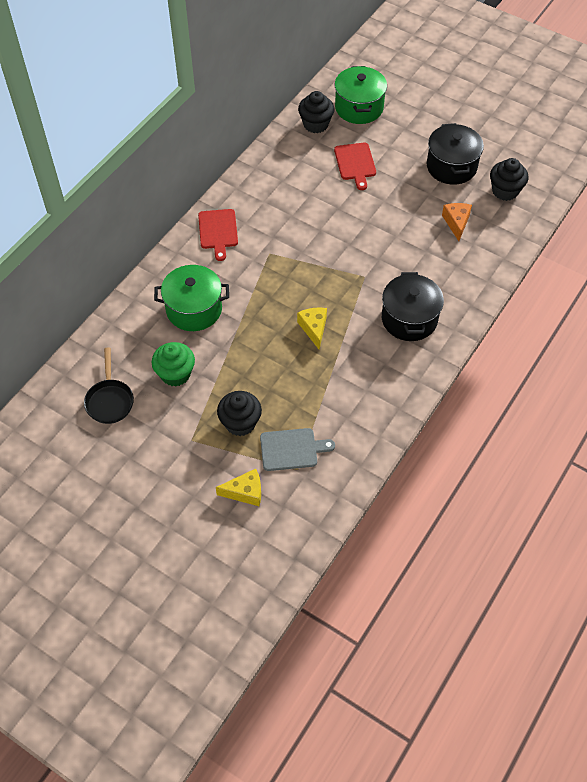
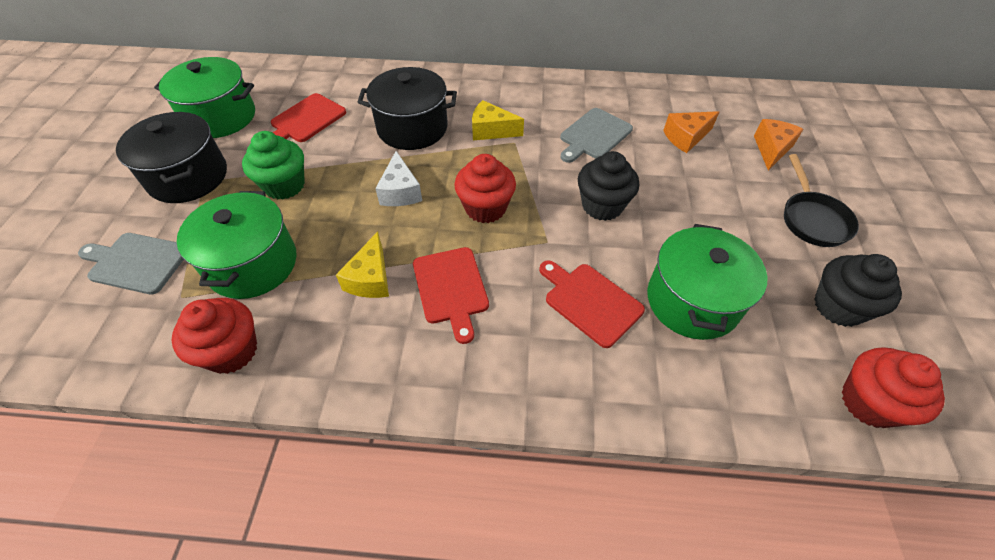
black cupcake: 3 -> 2
green pot: 2 -> 3
grey cutting board: 1 -> 2
orange cheese: 1 -> 2
red cupcake: 0 -> 3
red cutting board: 2 -> 3
white cheese: 0 -> 1

